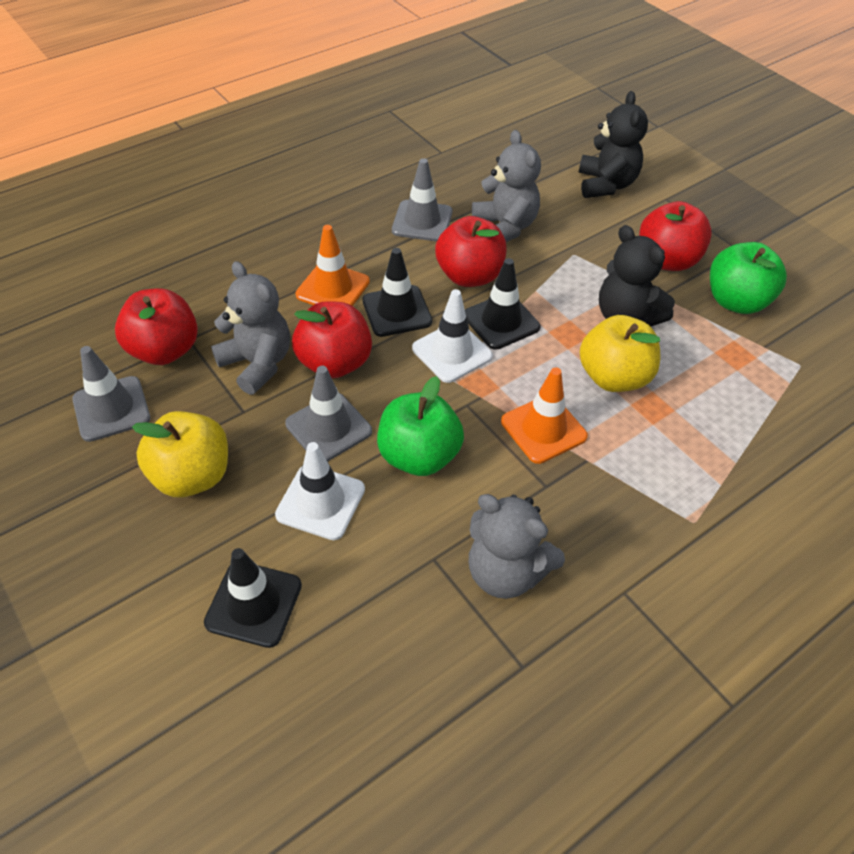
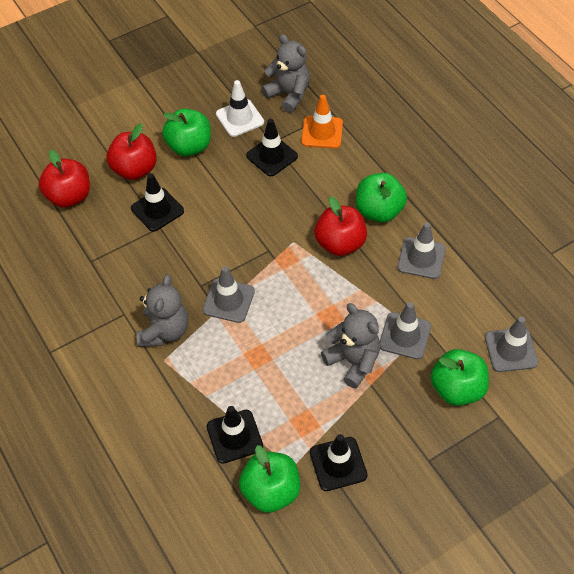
black teddy bear: 2 -> 0
black traffic cone: 3 -> 4
green apple: 2 -> 4
grey traffic cone: 3 -> 4
orange traffic cone: 2 -> 1
red apple: 4 -> 3
white traffic cone: 2 -> 1
yellow apple: 2 -> 0

